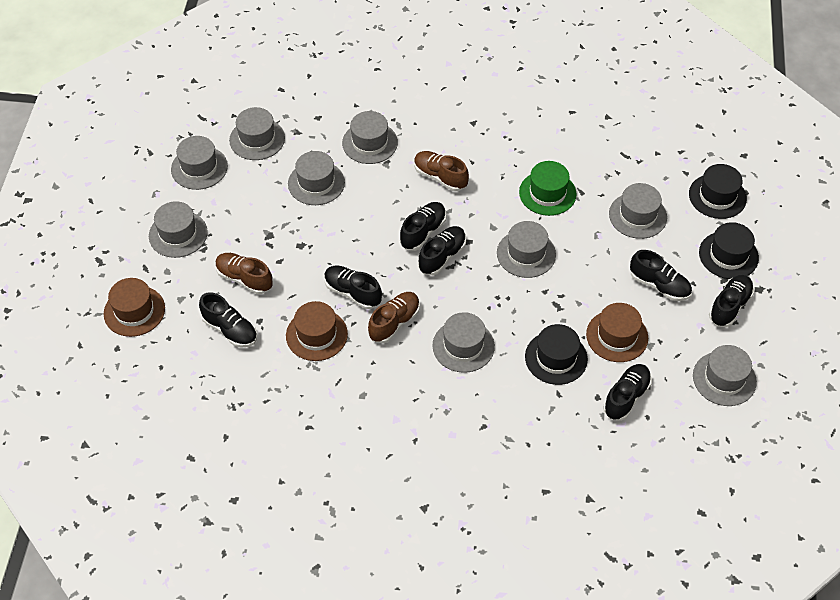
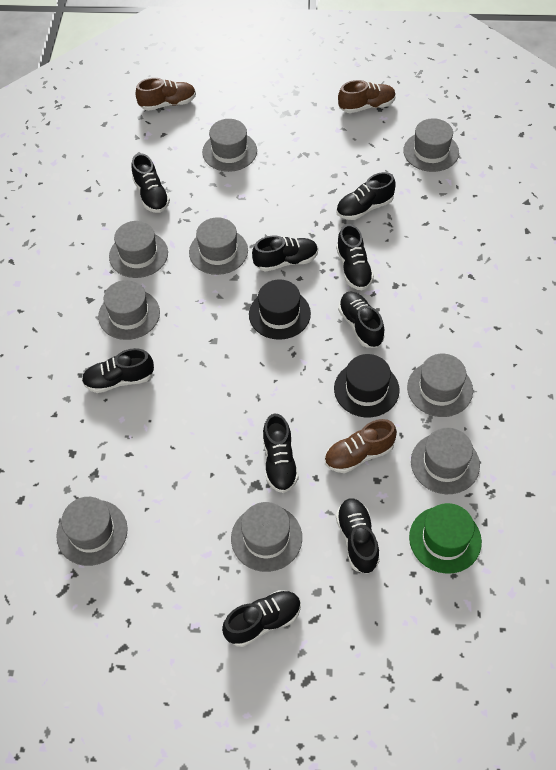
black hat: 3 -> 2
black shoe: 7 -> 9
brown hat: 3 -> 0

